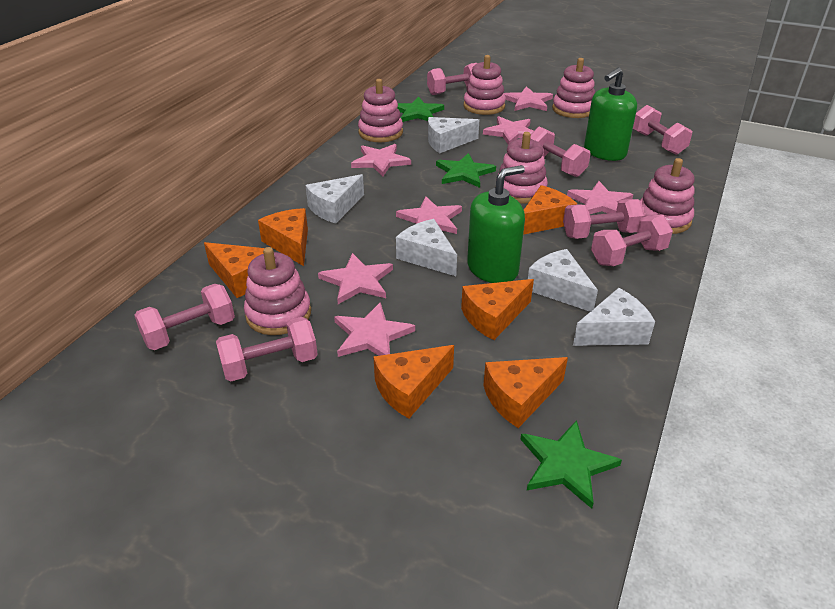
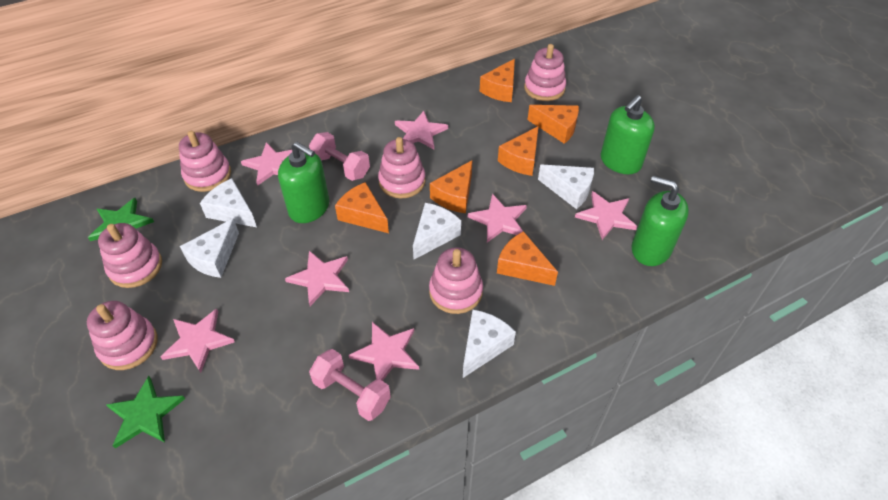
green soap dispenser: 2 -> 3
green star: 3 -> 2
pink dumbbell: 7 -> 2

